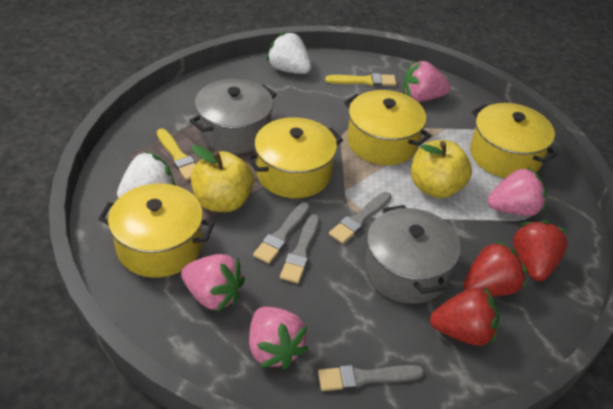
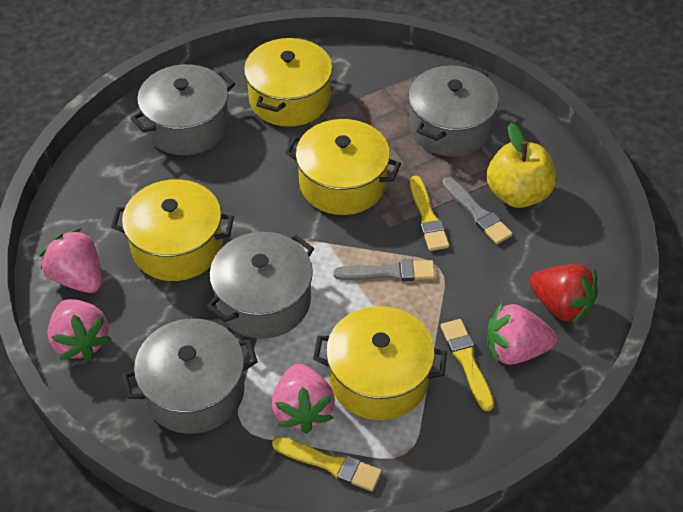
grey brush: 4 -> 2
grey pot: 2 -> 4
red strawberry: 3 -> 1
white strawberry: 2 -> 0
yellow apple: 2 -> 1
yellow brush: 2 -> 3

